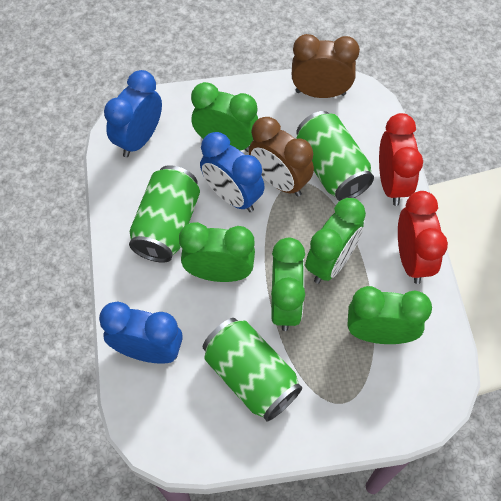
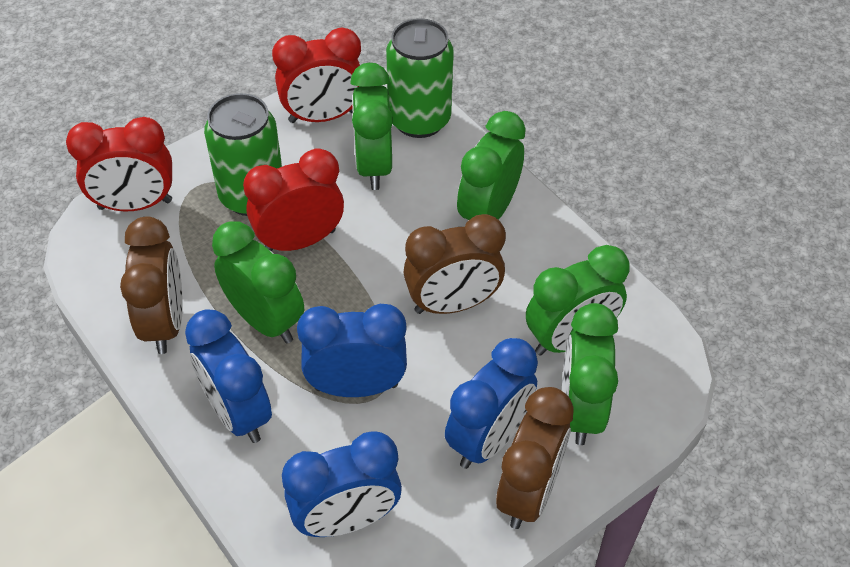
blue clock: 3 -> 4
brown clock: 2 -> 3
green can: 3 -> 2
red clock: 2 -> 3

